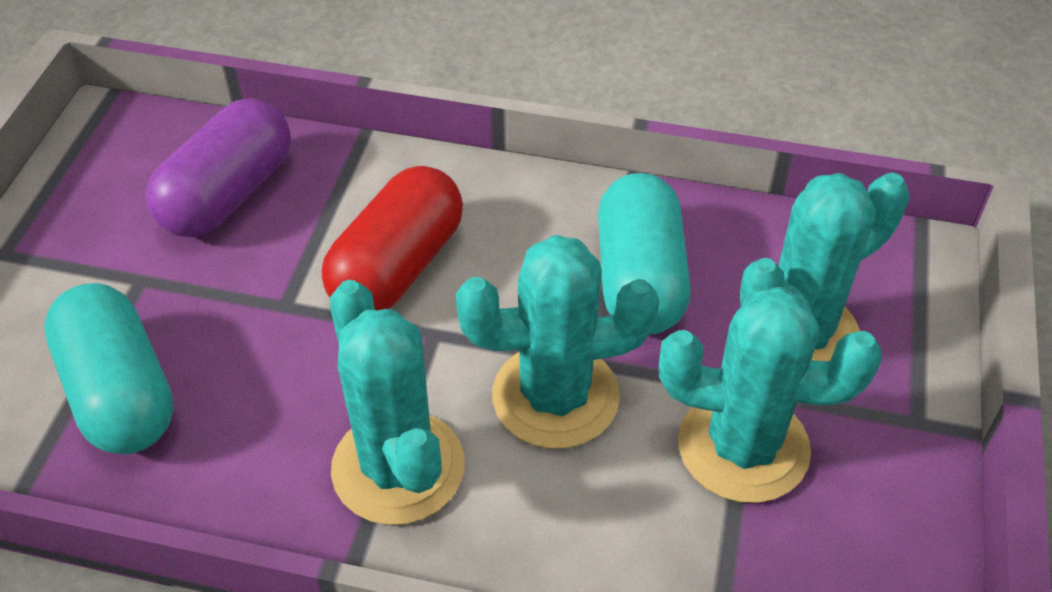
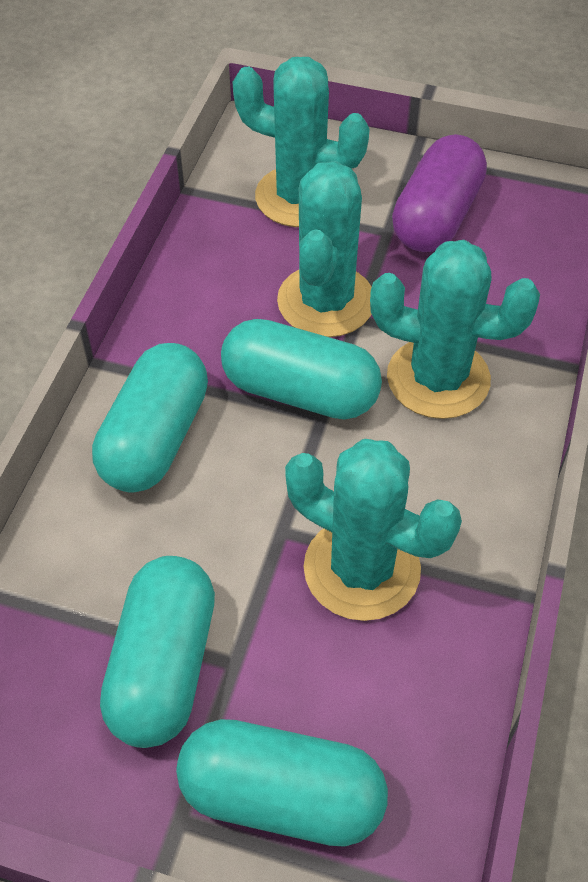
red capsule: 1 -> 0
turquoise capsule: 2 -> 4

